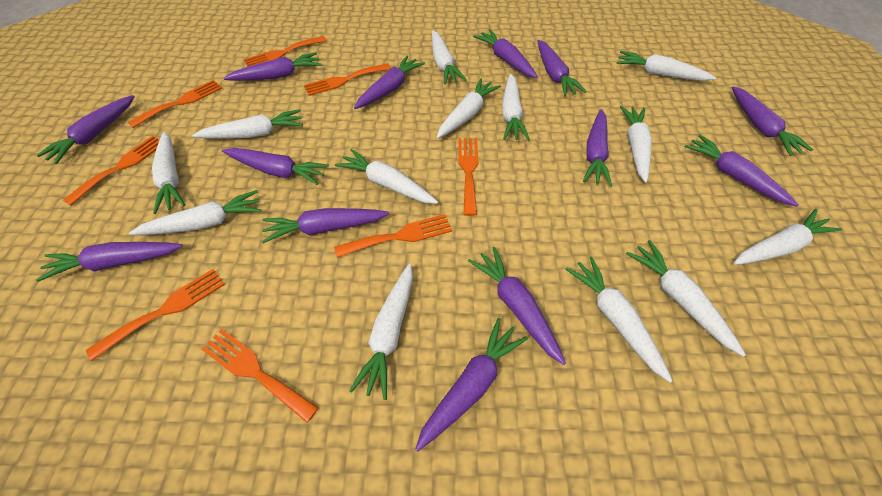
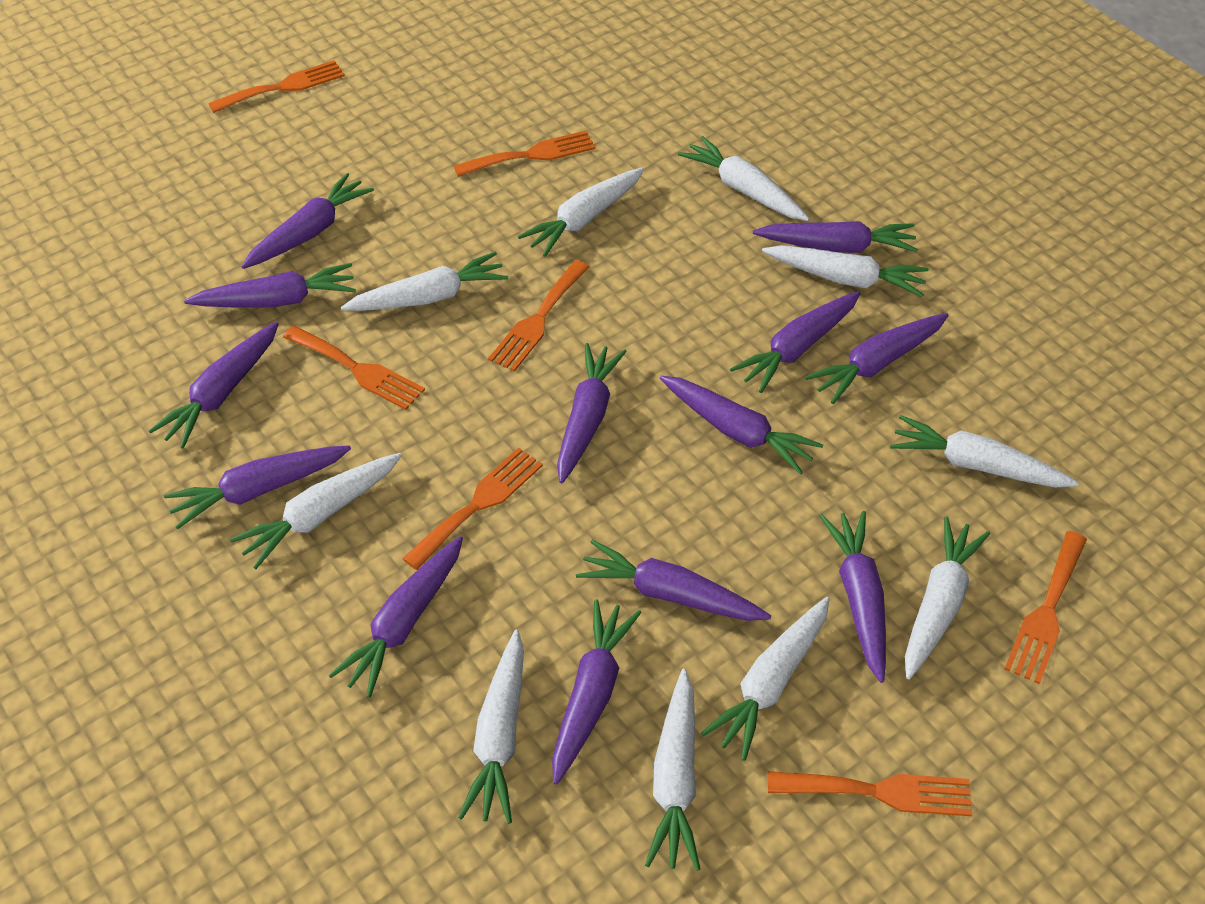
orange fork: 8 -> 7
white carrot: 13 -> 10

